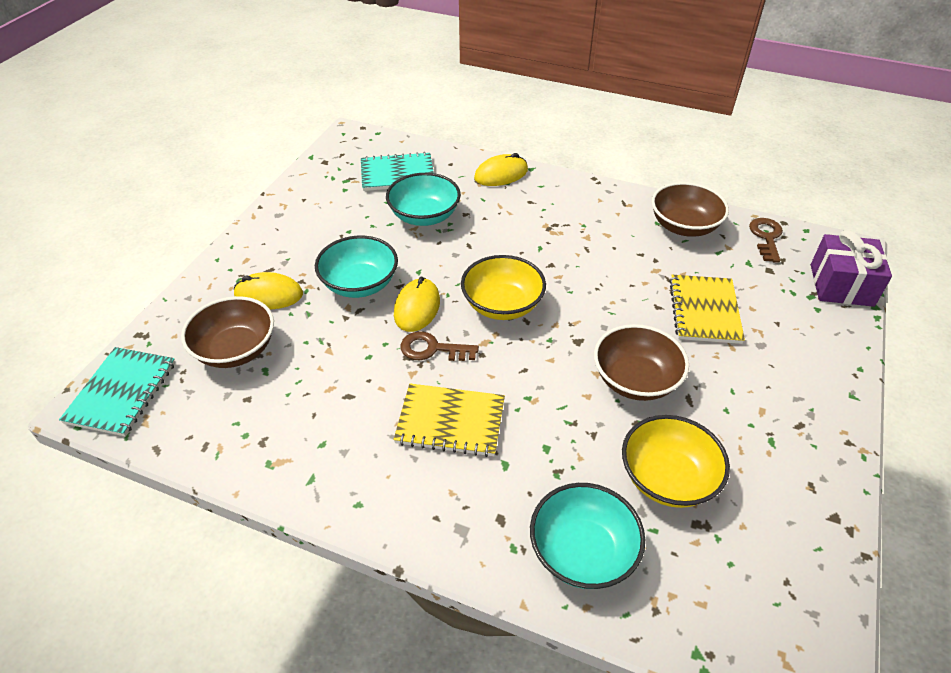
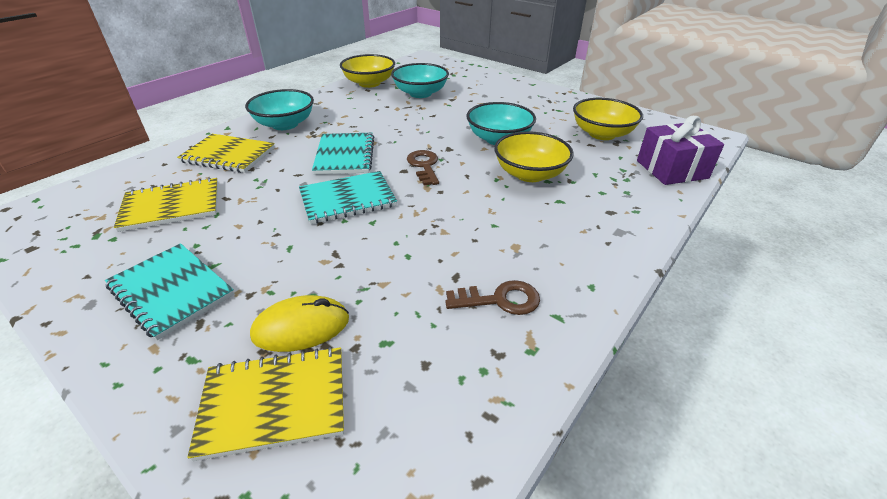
brown bowl: 3 -> 0
turquoise notebook: 2 -> 3
yellow bowl: 2 -> 3
yellow mouse: 3 -> 1
yellow notebook: 2 -> 3

